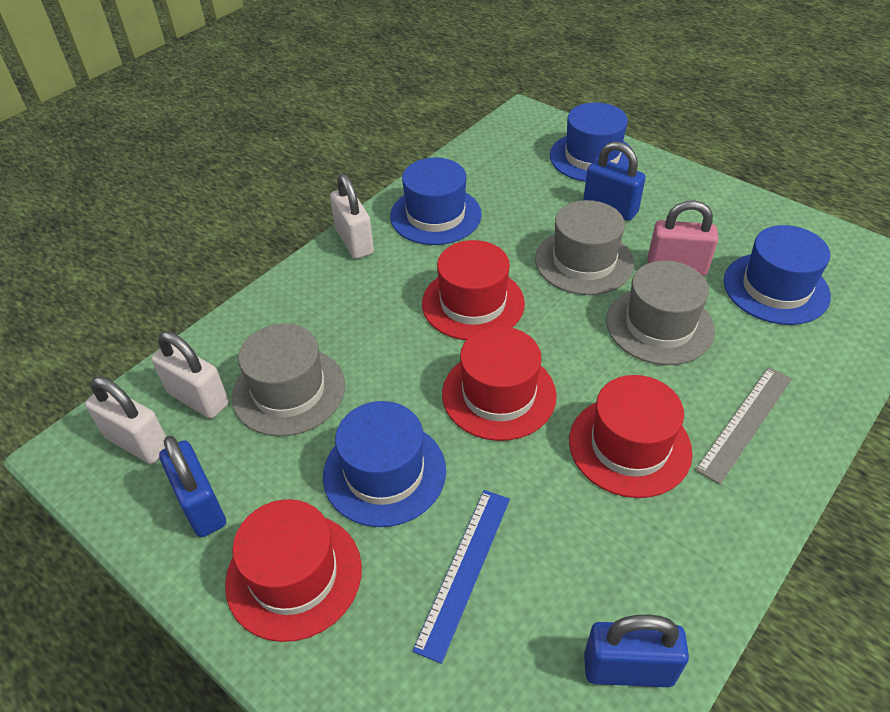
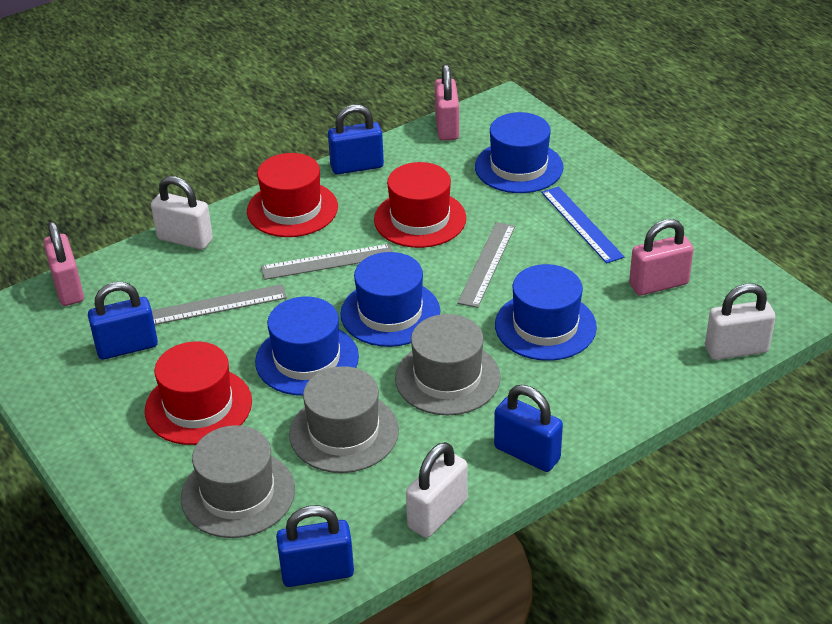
blue padlock: 3 -> 4
grey ruler: 1 -> 3
pink padlock: 1 -> 3
red hat: 4 -> 3

